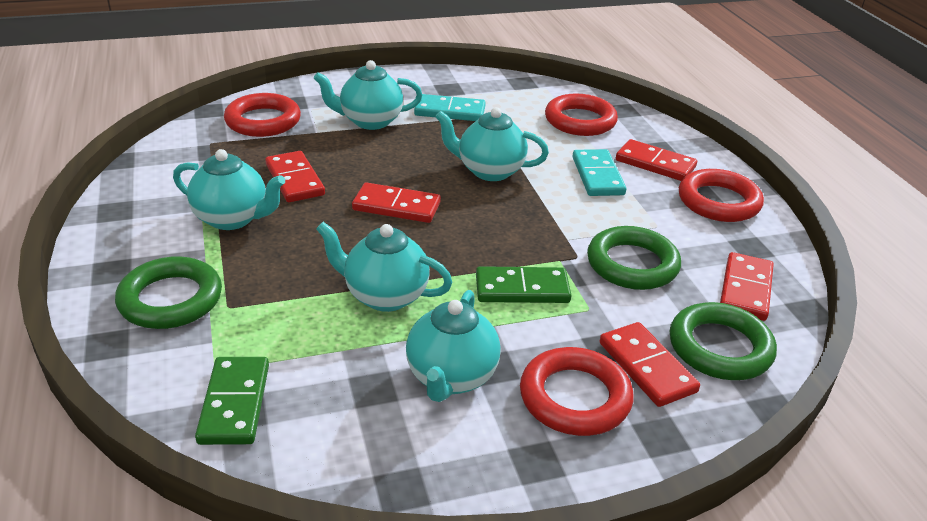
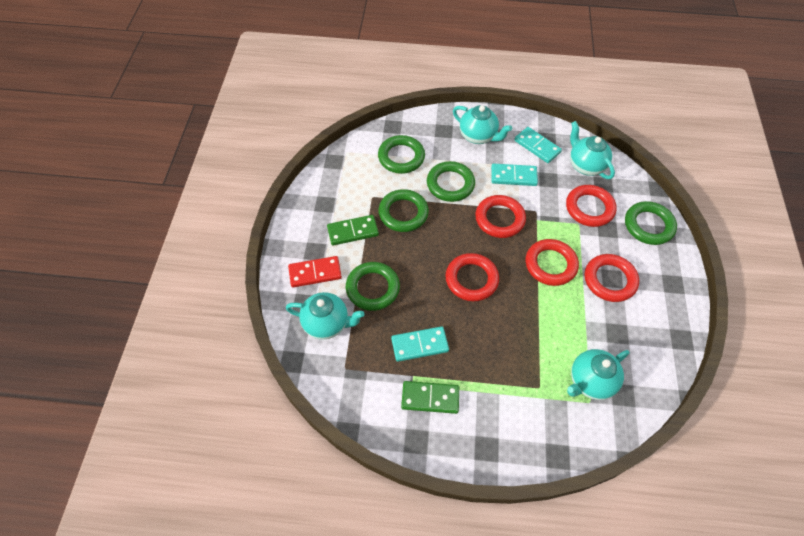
green ring: 3 -> 5
red domino: 5 -> 1
red ring: 4 -> 5
turquoise domino: 2 -> 3
turquoise teapot: 5 -> 4

